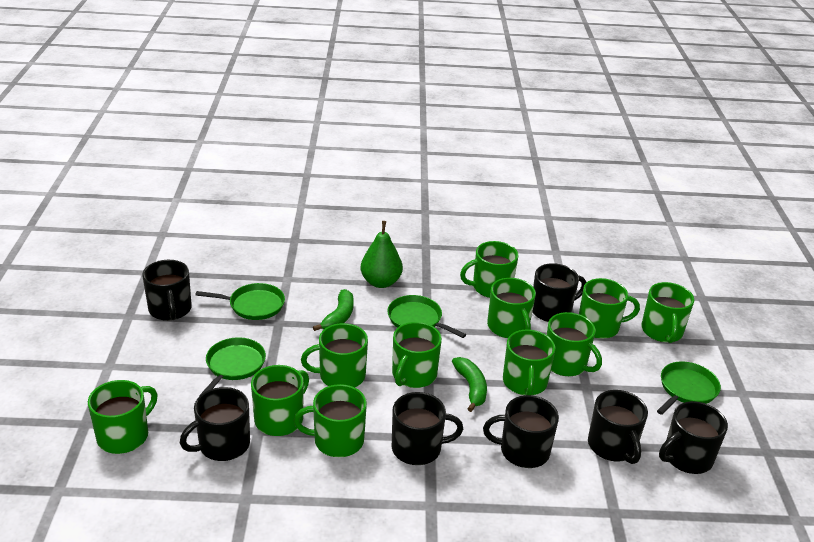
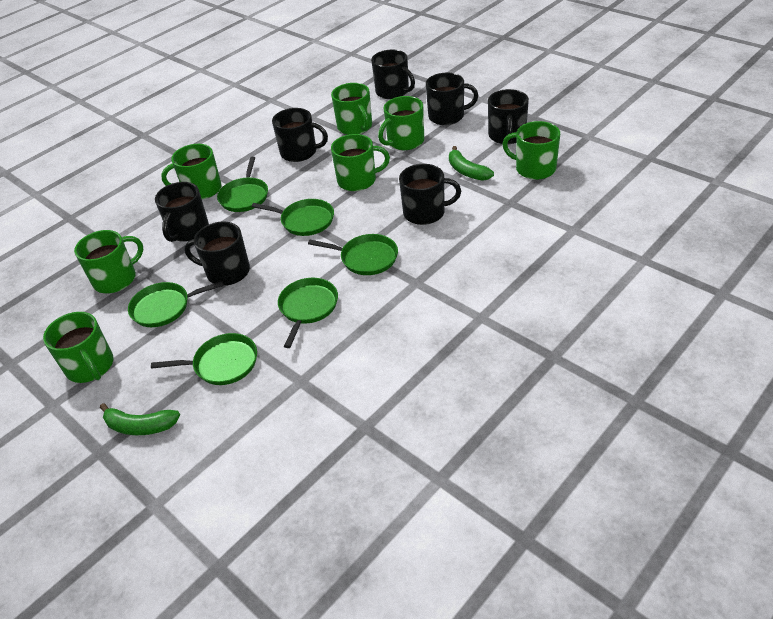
green mug: 11 -> 7
green pan: 4 -> 6
green pear: 1 -> 0

